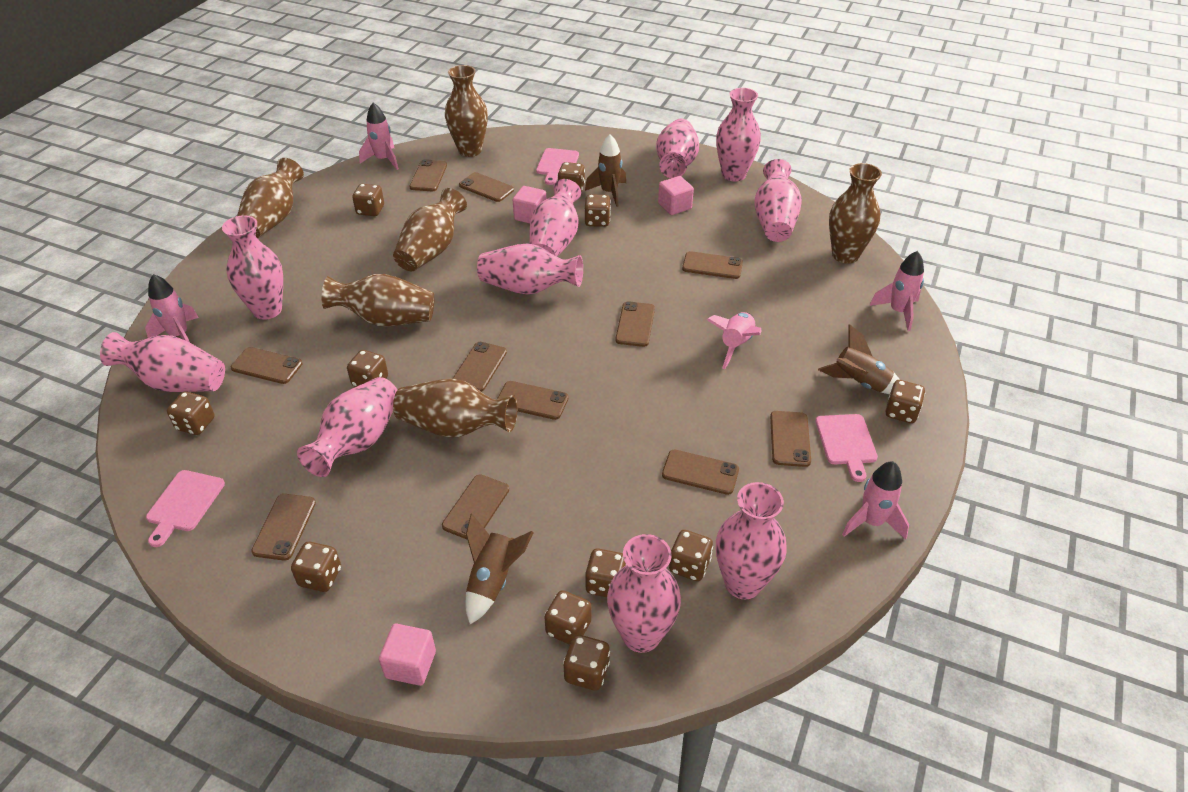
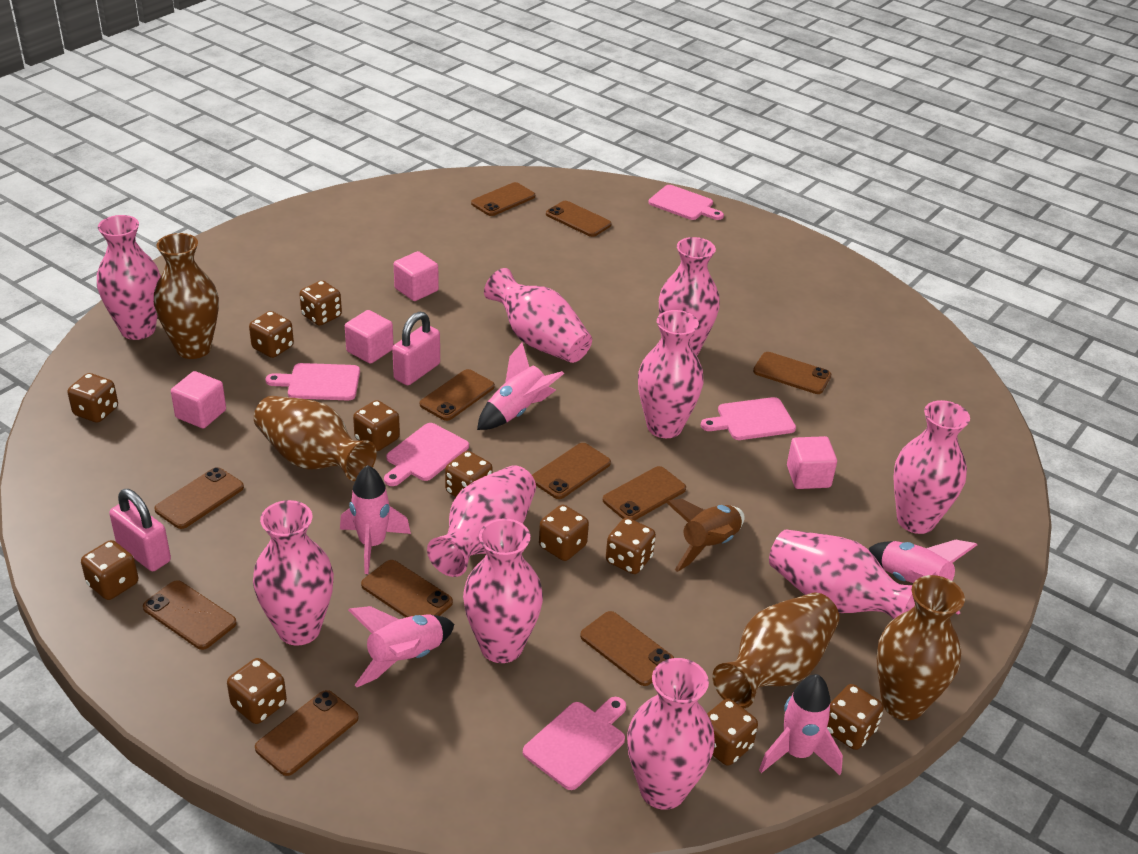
brown rocket: 3 -> 1
brown vase: 6 -> 4
pink cube: 3 -> 4
pink cutting board: 3 -> 5
pink padlock: 0 -> 2

